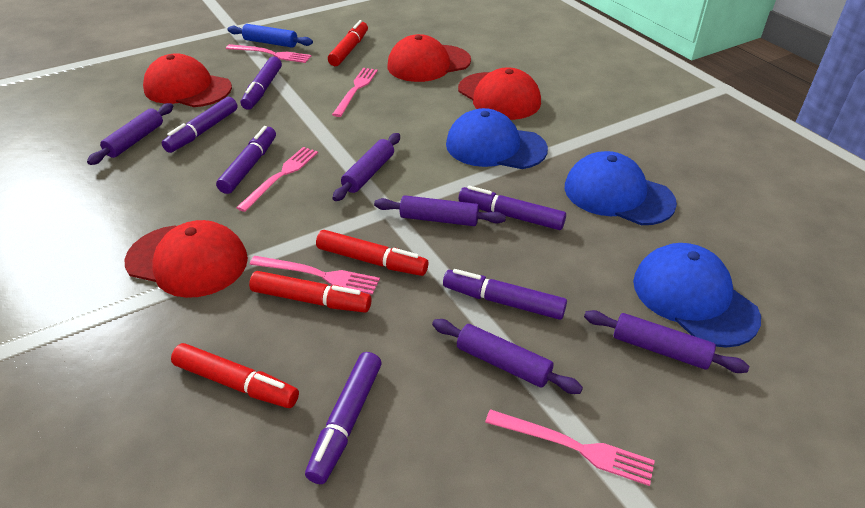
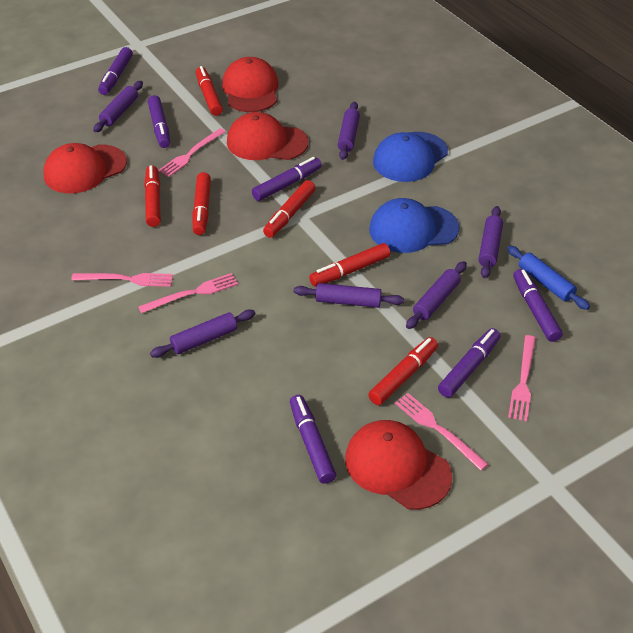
blue cap: 3 -> 2
purple rolling pin: 5 -> 6
red marker: 4 -> 6

